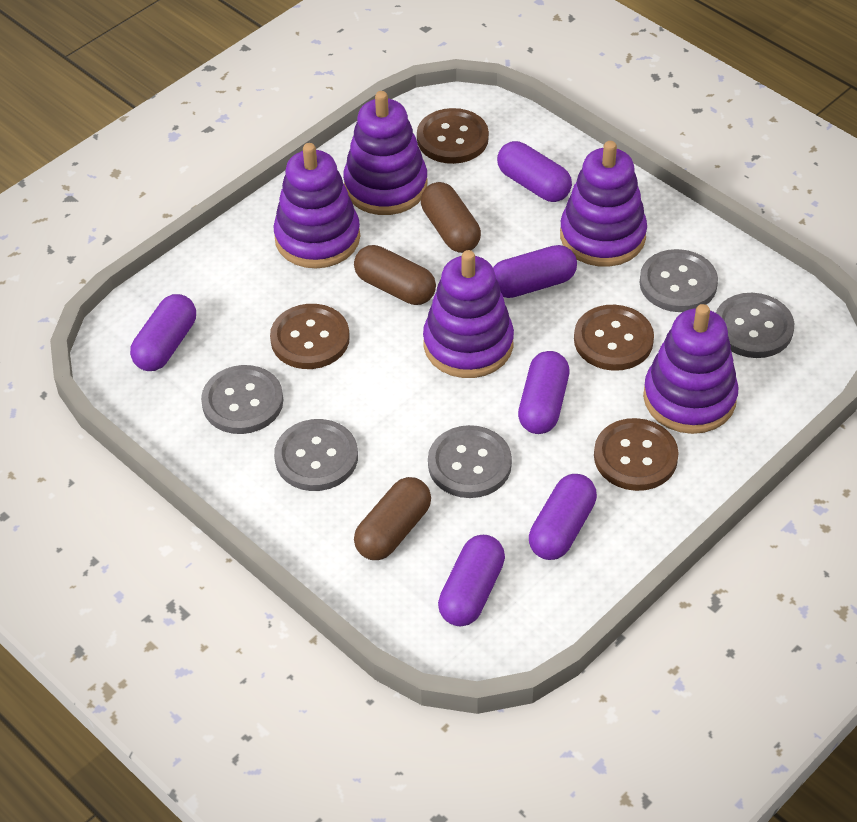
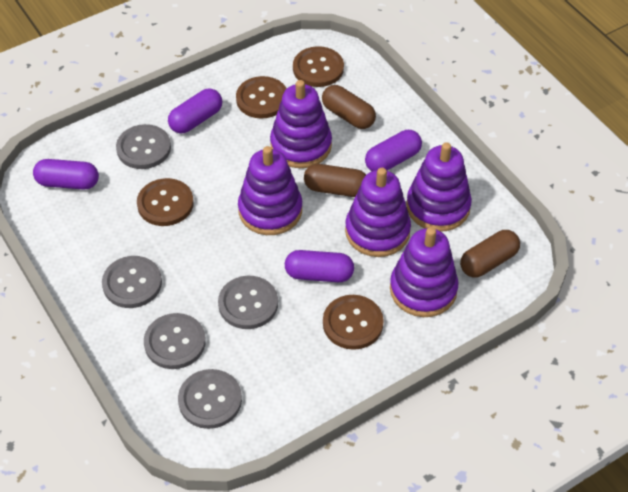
purple capsule: 6 -> 4

